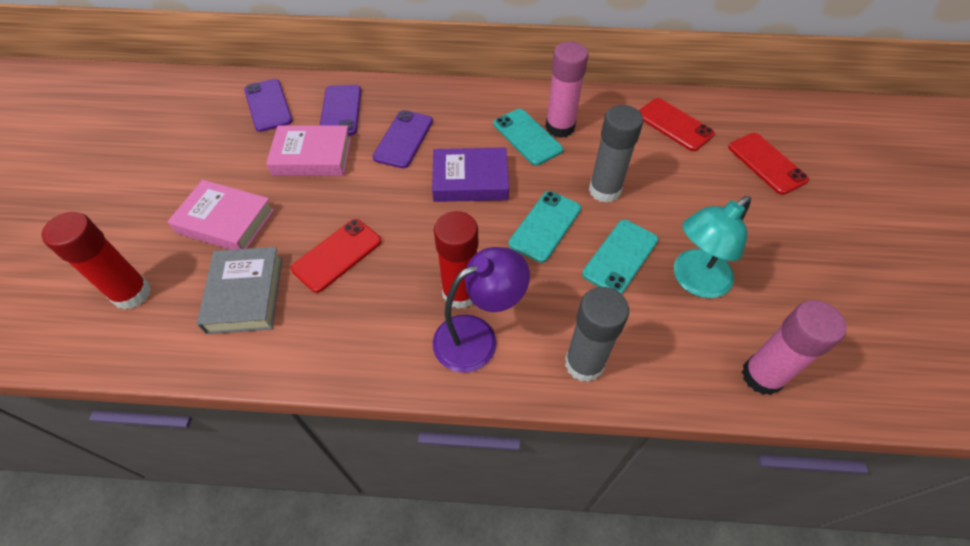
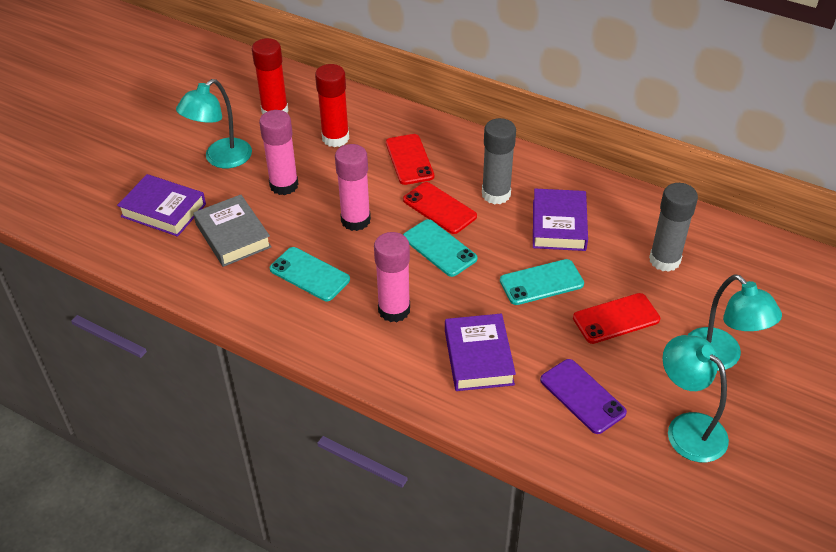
pink book: 2 -> 0
pink glue stick: 2 -> 3
purple book: 1 -> 3
purple lamp: 1 -> 0
purple phone: 3 -> 1
turquoise lamp: 1 -> 3

